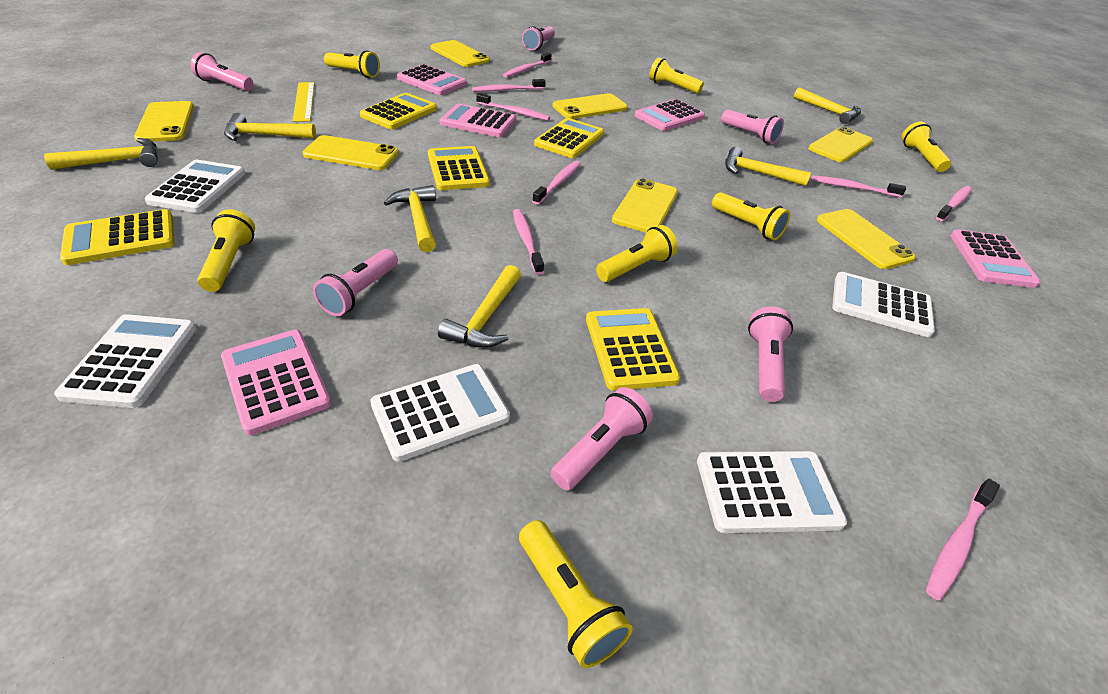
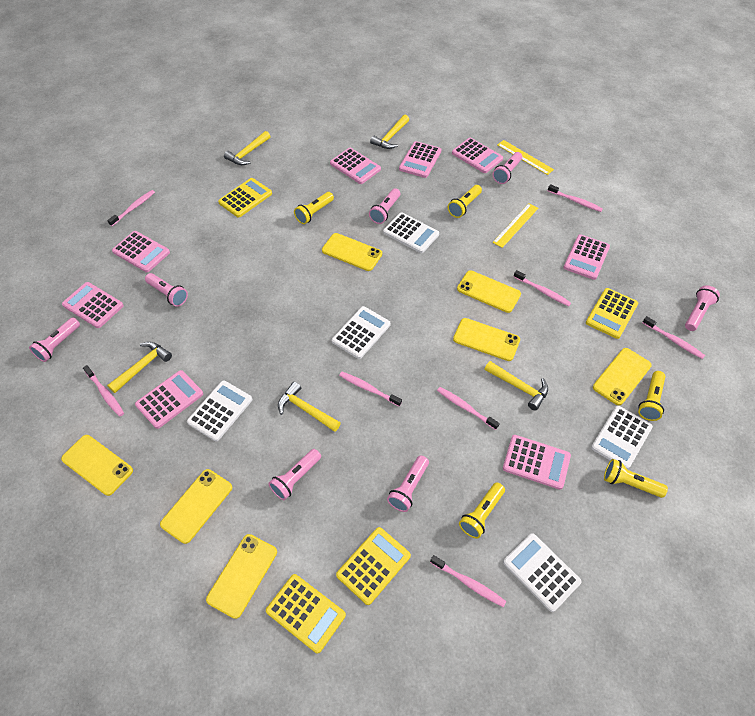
pink calculator: 5 -> 8
pink flashlight: 6 -> 7
yellow calculator: 5 -> 4
yellow flashlight: 7 -> 5
yellow hammer: 6 -> 5
yellow ruler: 1 -> 2

